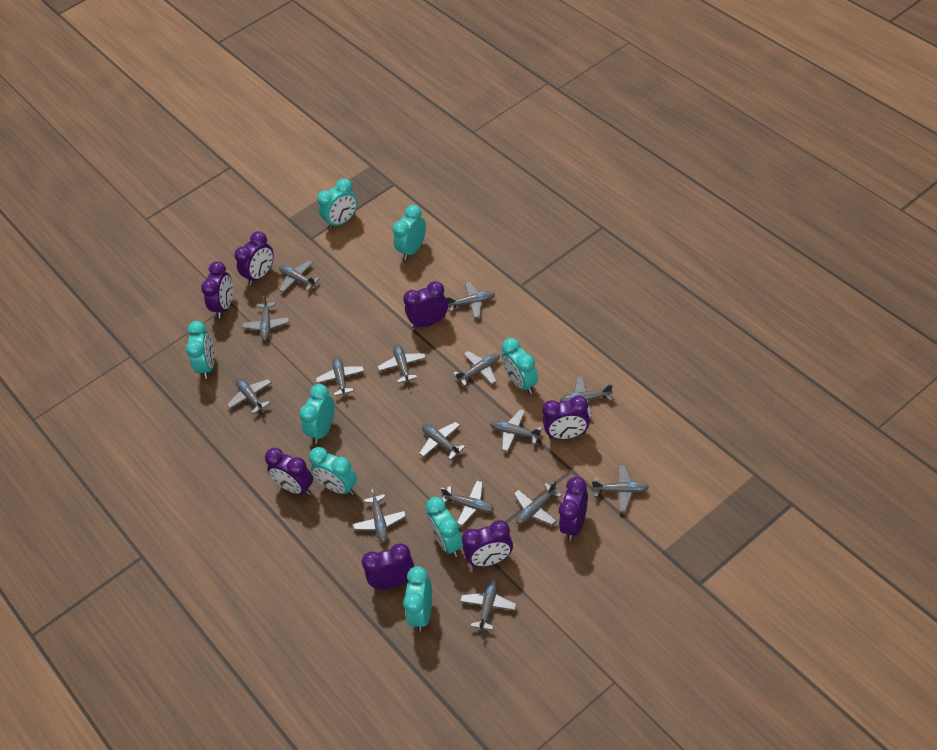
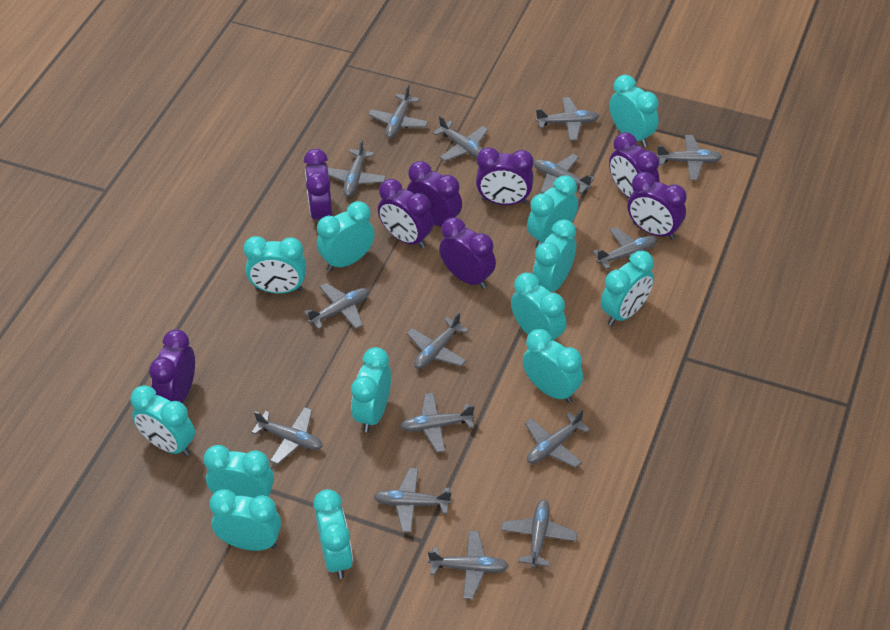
turquoise clock: 8 -> 13

